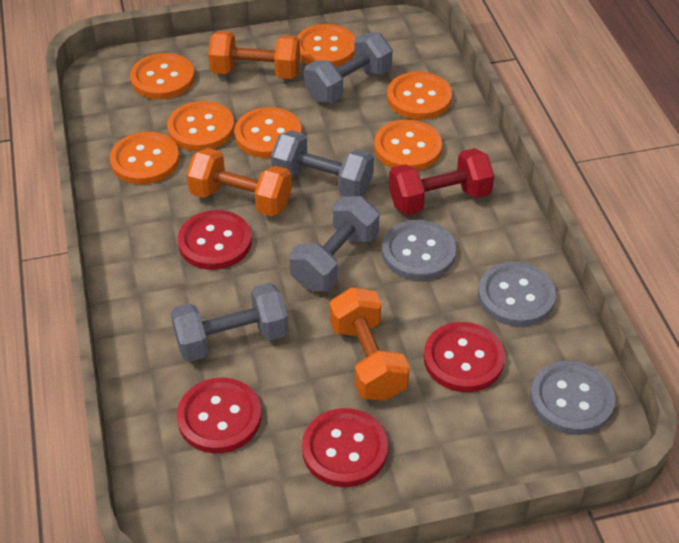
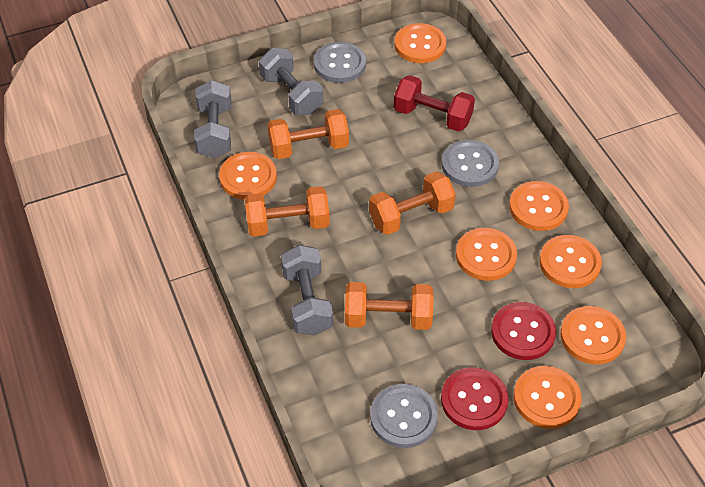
grey dumbbell: 4 -> 3
orange dumbbell: 3 -> 4
red button: 4 -> 2

